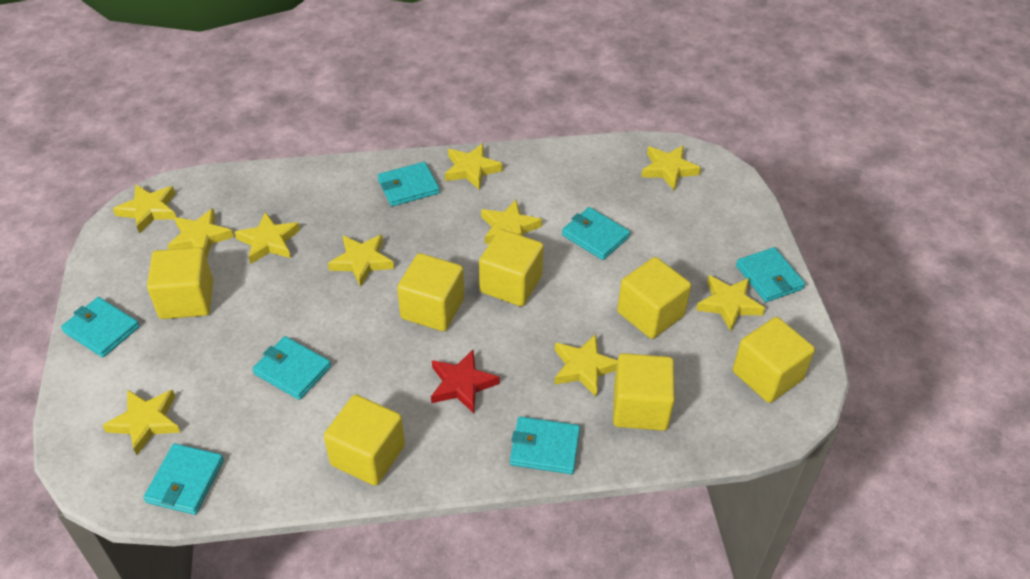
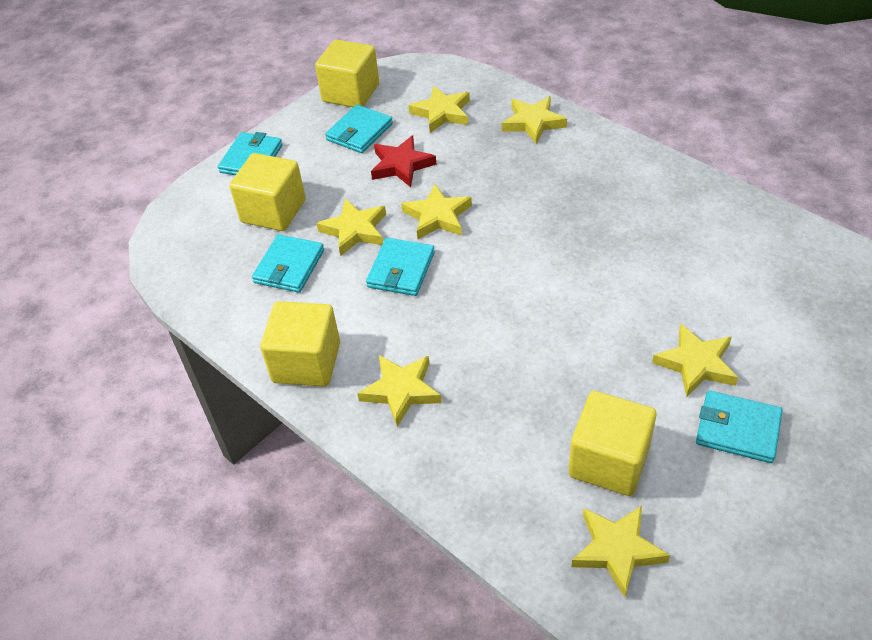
turquoise wallet: 7 -> 5
yellow cube: 7 -> 4
yellow star: 10 -> 7

